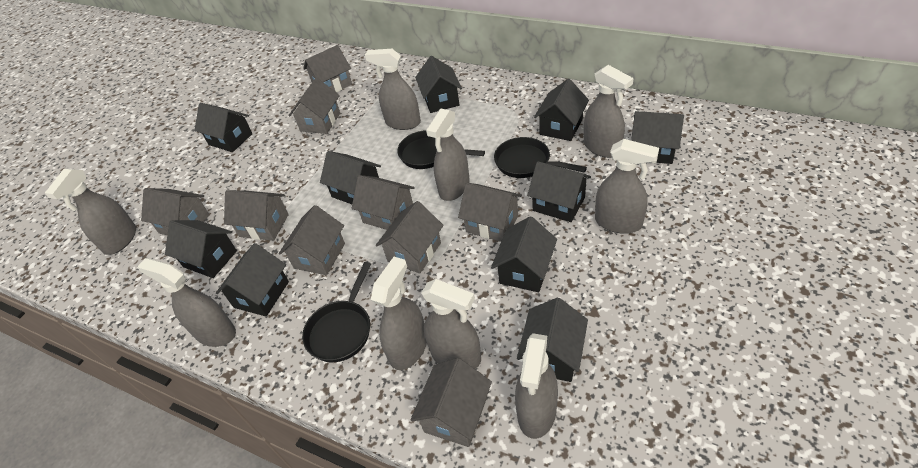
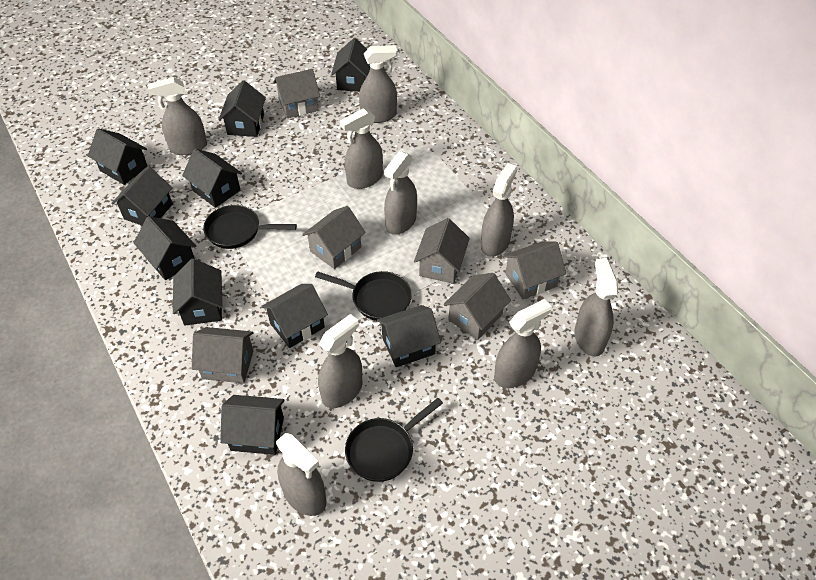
grey house: 9 -> 6

